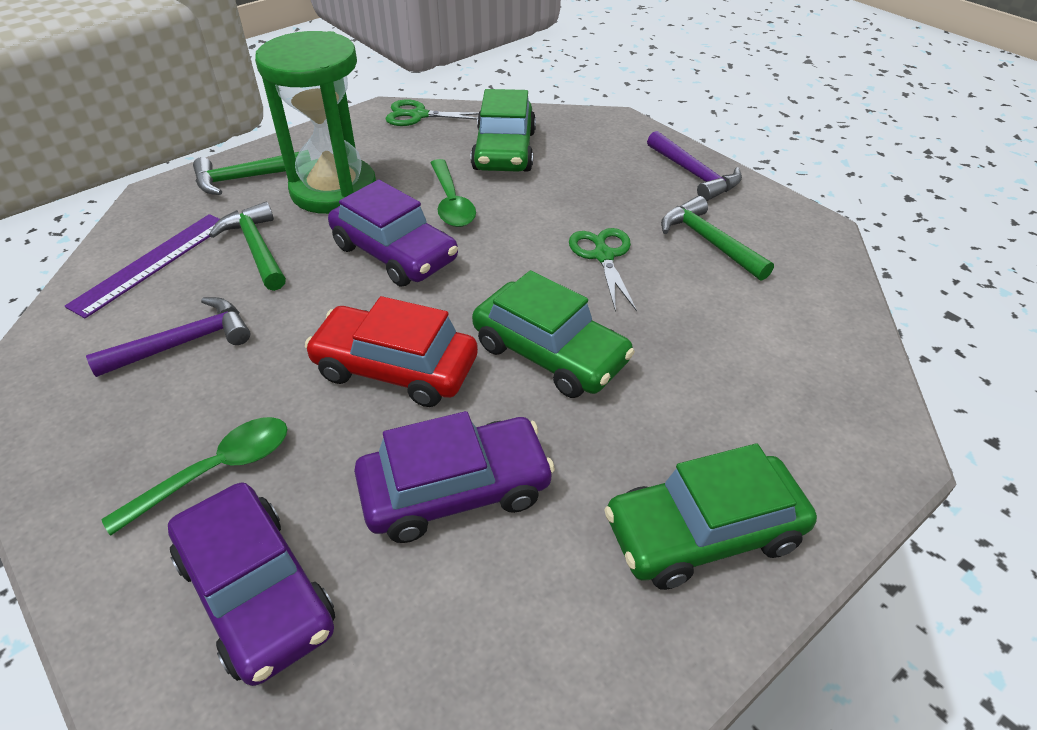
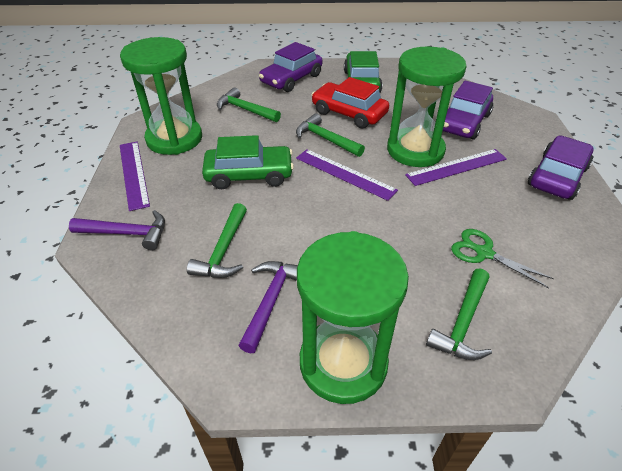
green car: 3 -> 2
green hammer: 3 -> 4
green hourglass: 1 -> 3
green scissors: 2 -> 1
green spoon: 2 -> 0
purple ruler: 1 -> 3

